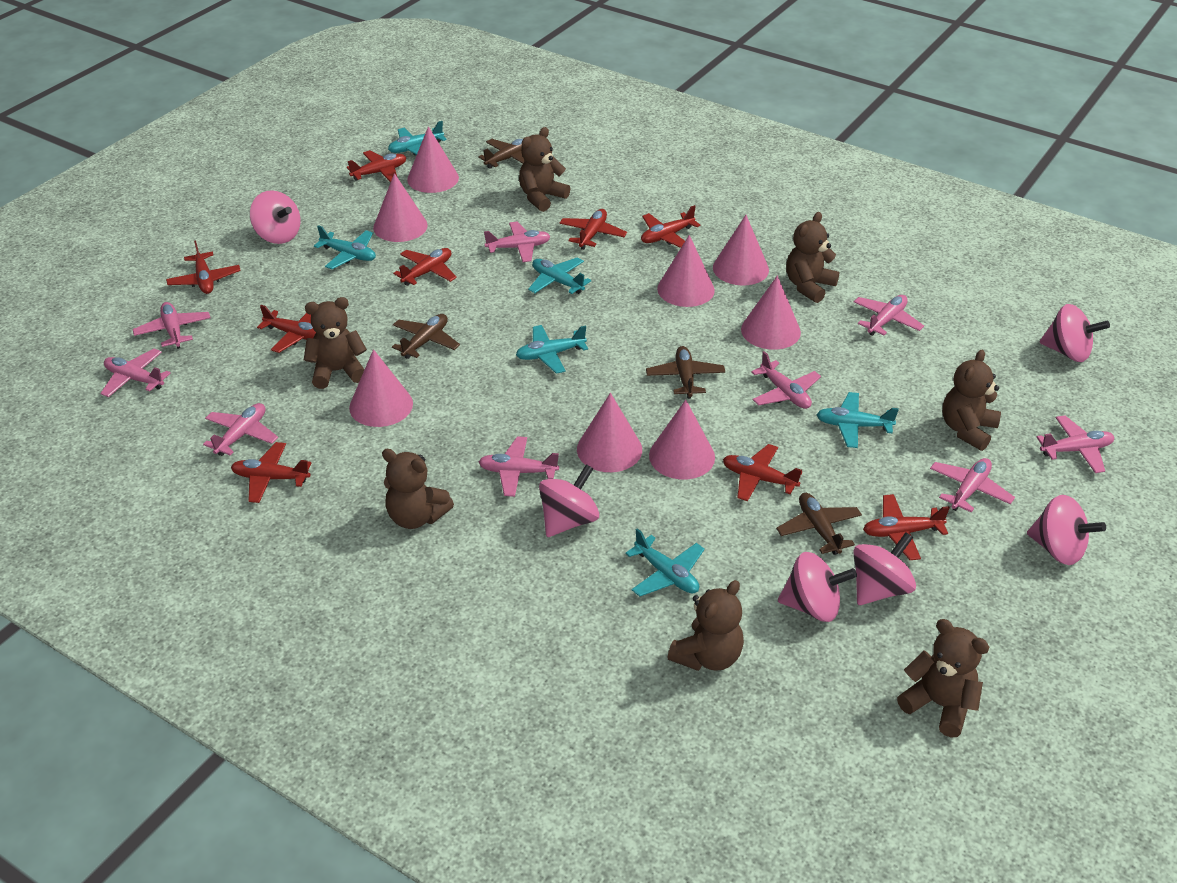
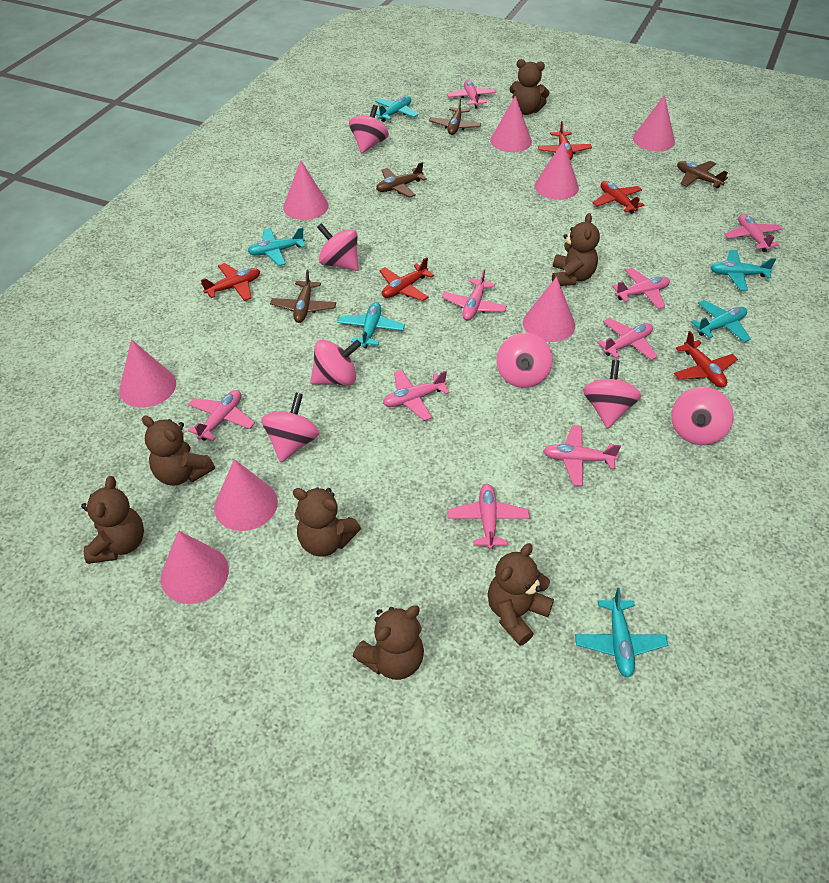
pink spinning top: 6 -> 7
red plane: 9 -> 5

